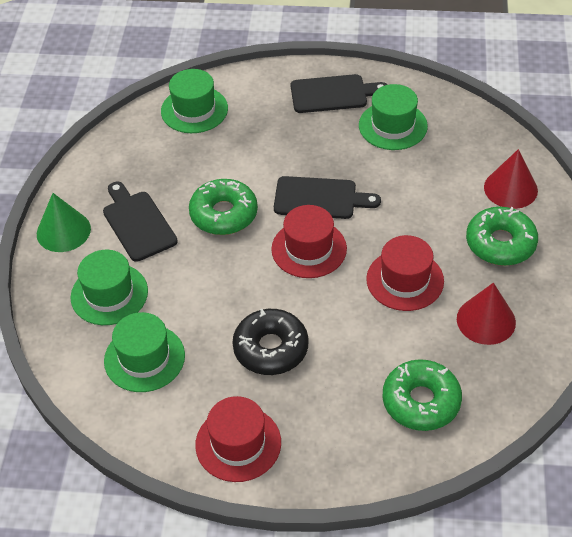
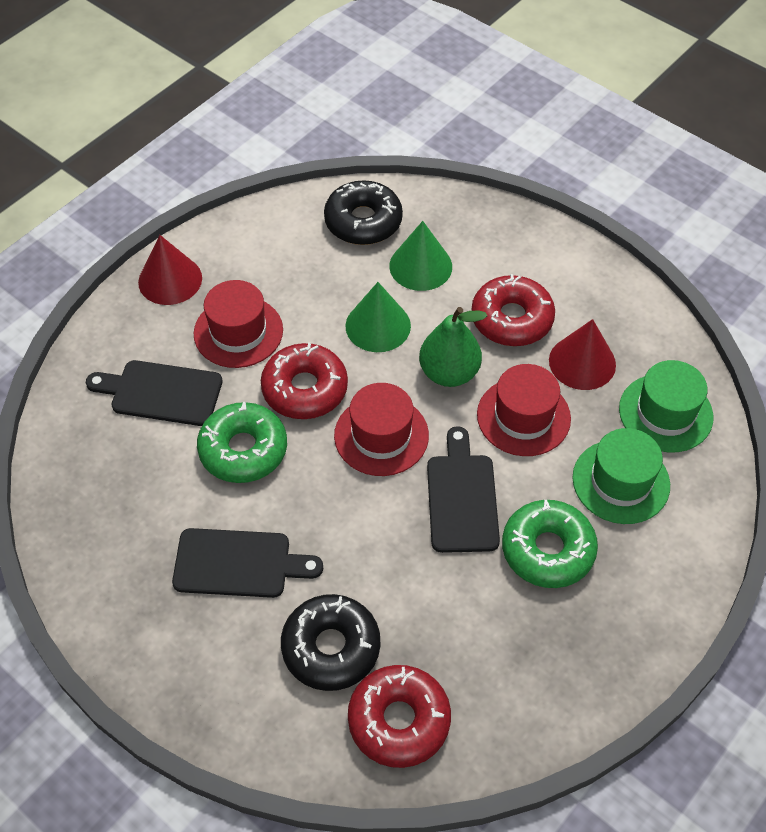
black donut: 1 -> 2
green cone: 1 -> 2
green donut: 3 -> 2
green hat: 4 -> 2
green pear: 0 -> 1
red donut: 0 -> 3

